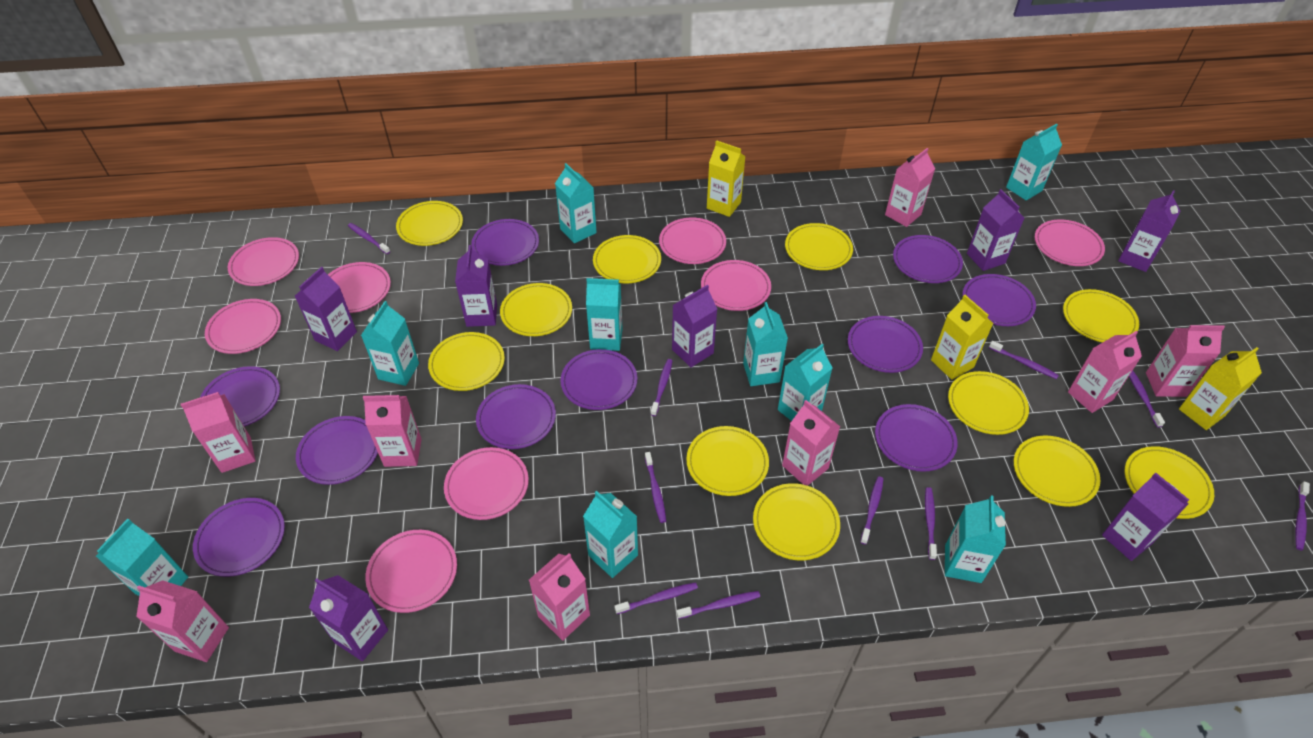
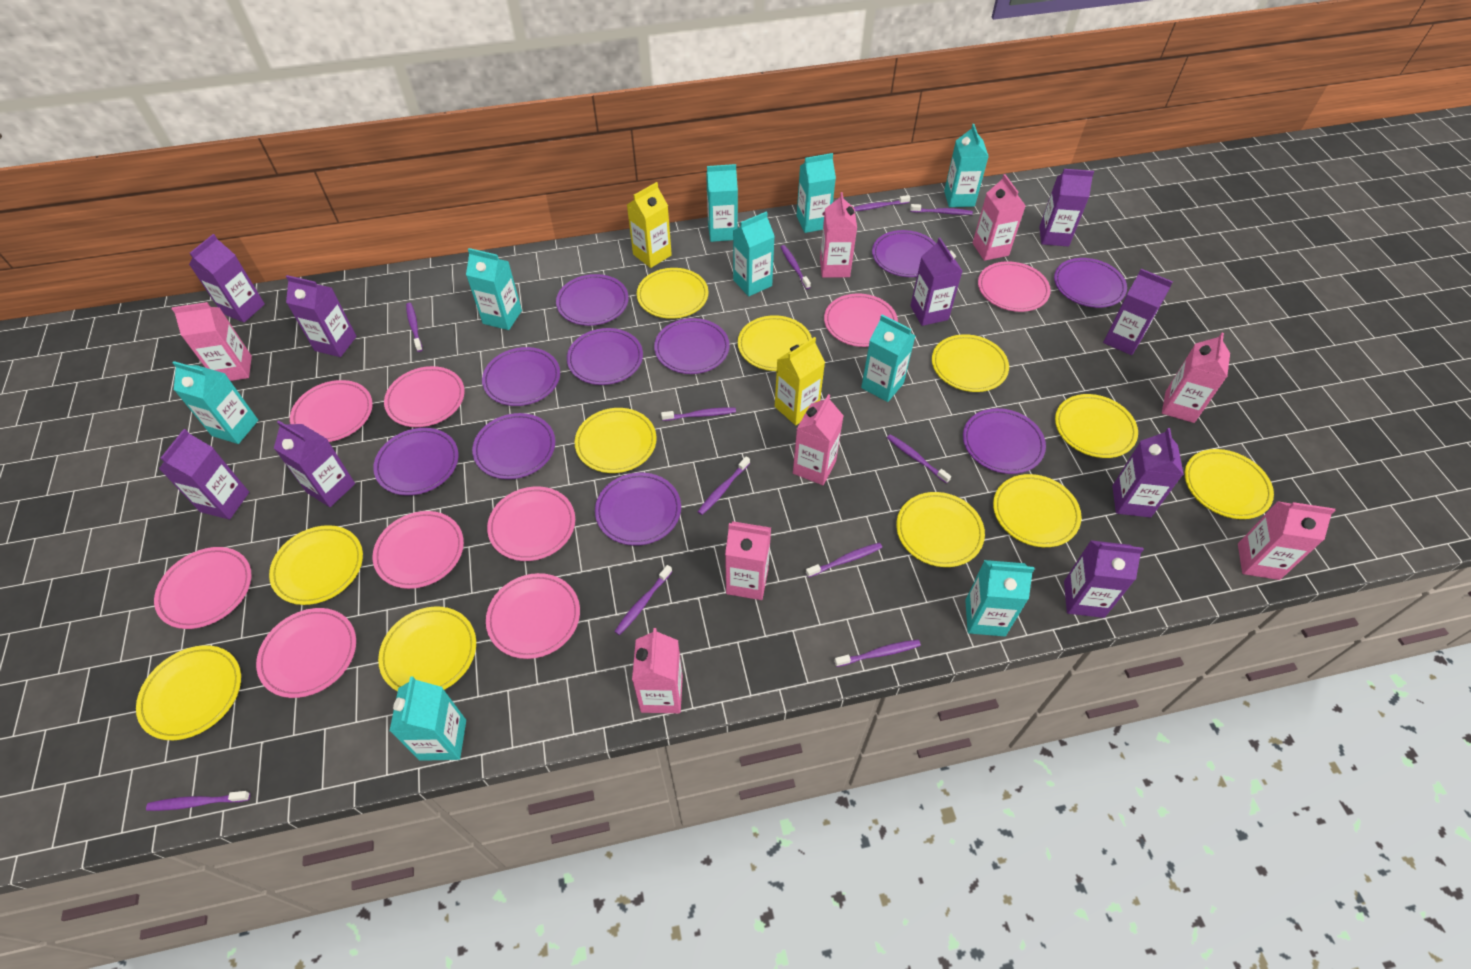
pink plate: 8 -> 9
purple carton: 7 -> 9
purple toothbrush: 10 -> 11
yellow carton: 3 -> 2

